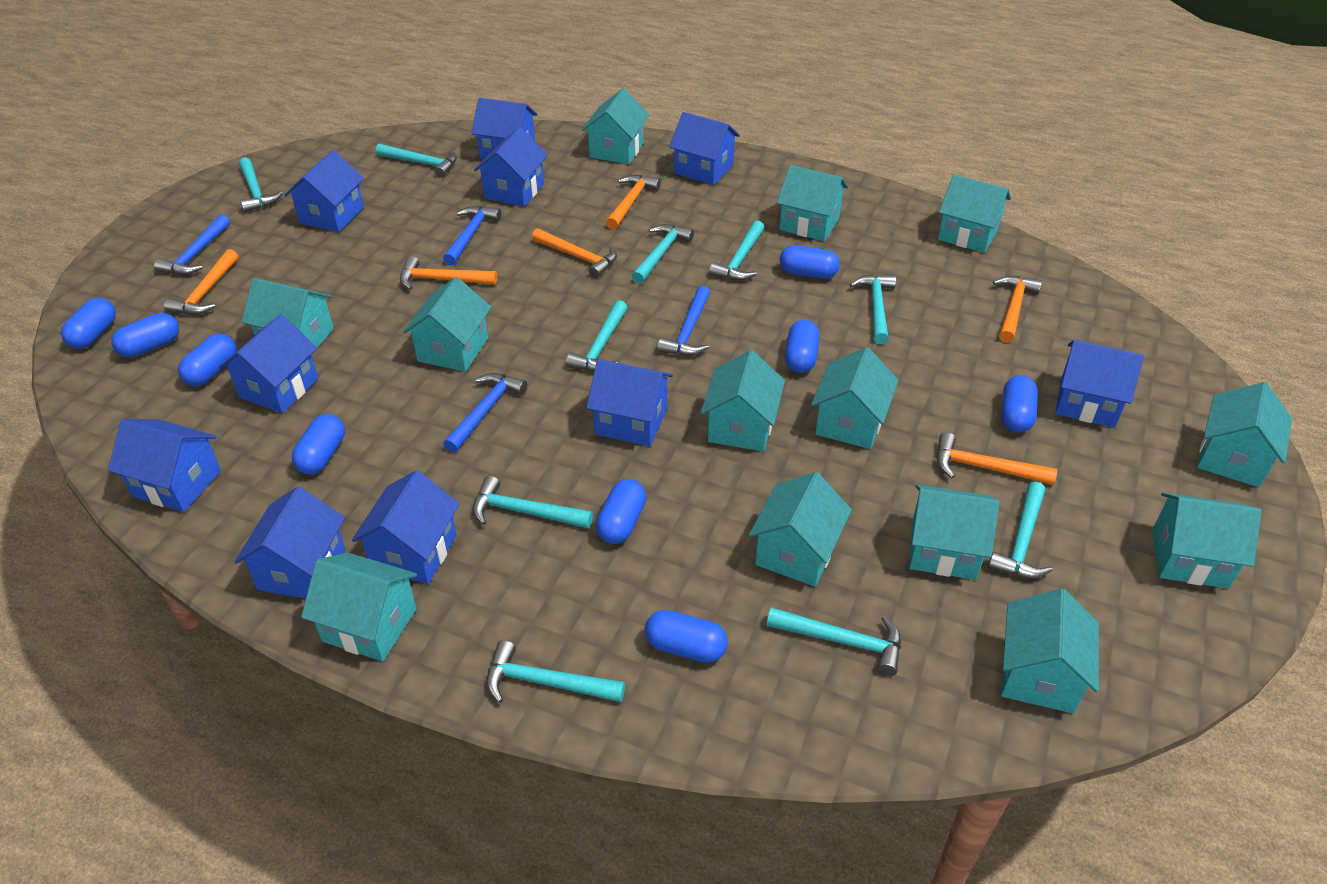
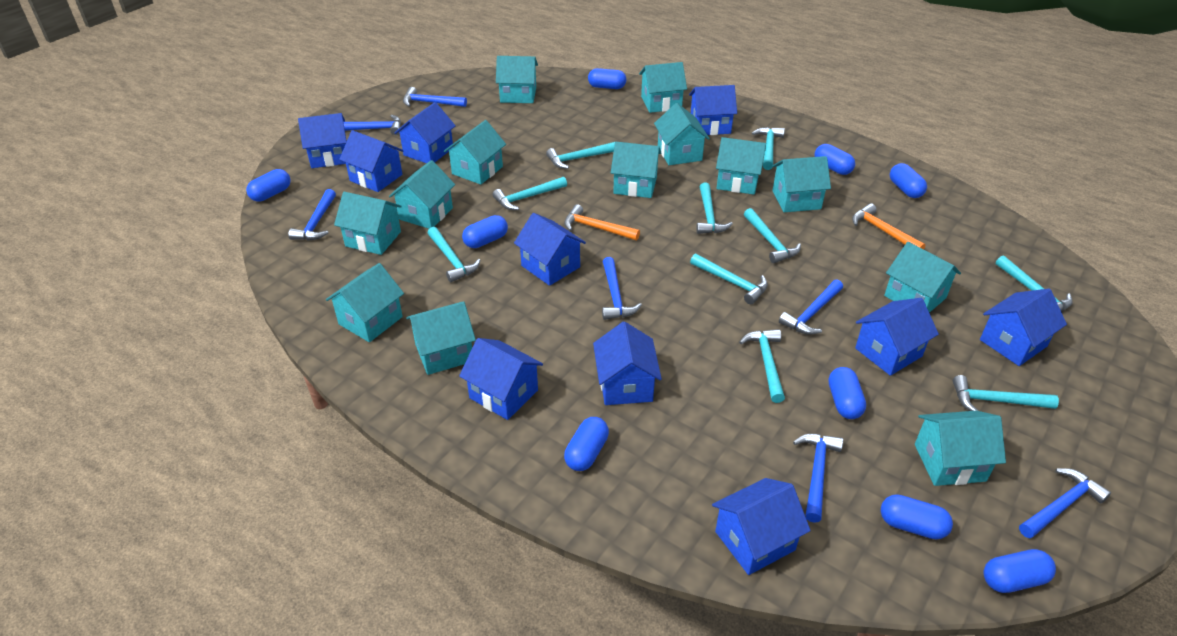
blue hammer: 4 -> 7
orange hammer: 6 -> 2

